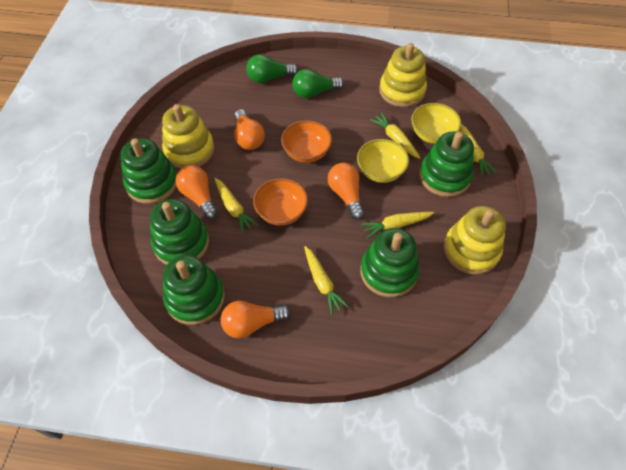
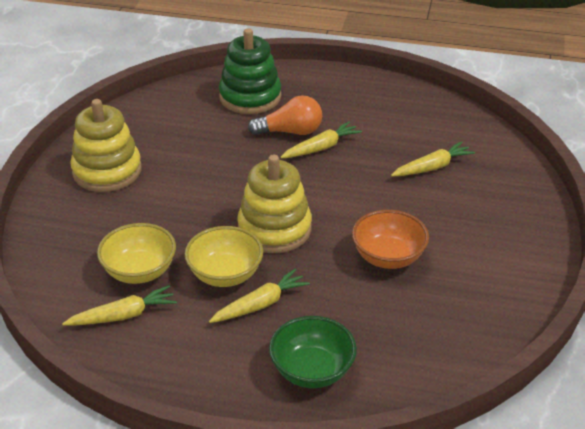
green bowl: 0 -> 1
green light bulb: 2 -> 0
green stacking toy: 5 -> 1
orange bowl: 2 -> 1
orange light bulb: 4 -> 1
yellow carrot: 5 -> 4
yellow stacking toy: 3 -> 2

